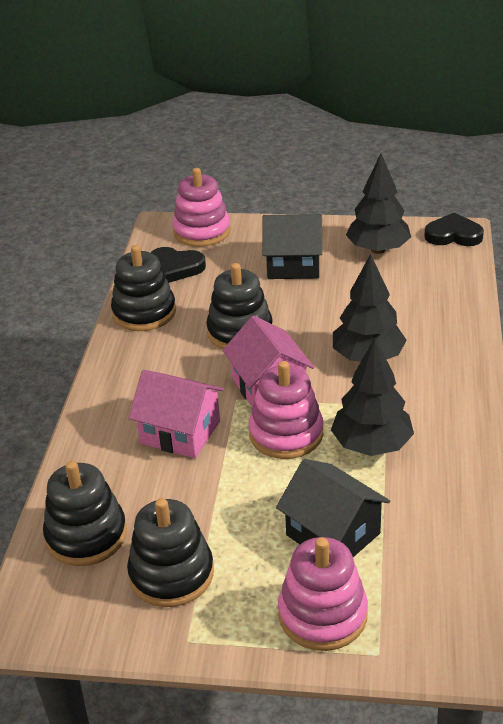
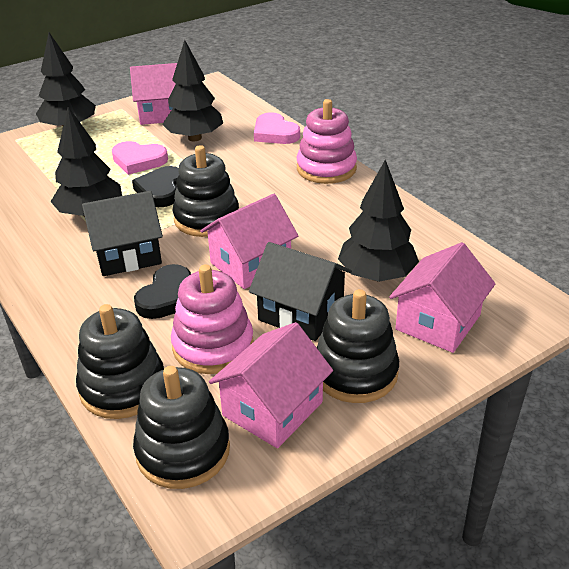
black tree: 3 -> 4
pink heart: 0 -> 2
pink house: 2 -> 4
pink stacking toy: 3 -> 2

